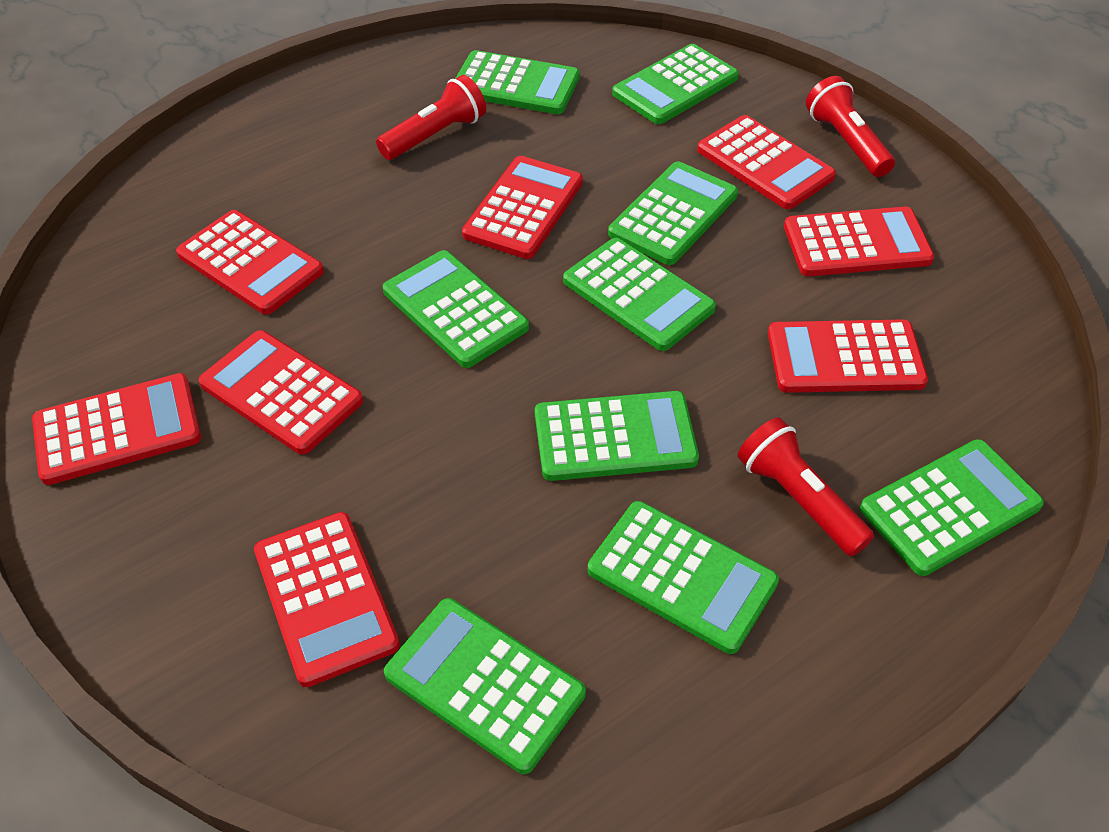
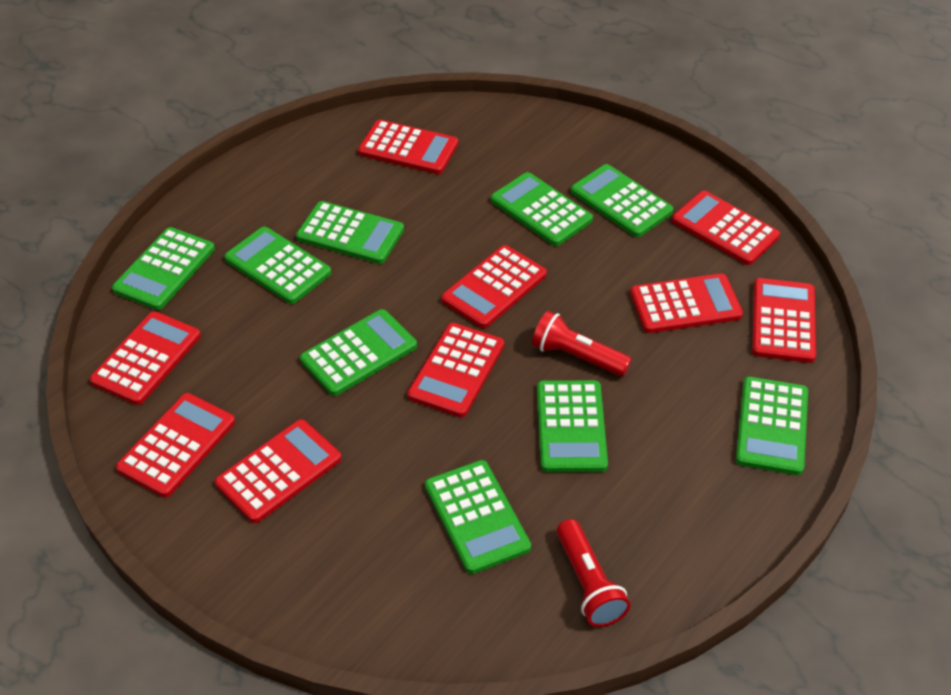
red calculator: 8 -> 9
red flashlight: 3 -> 2

